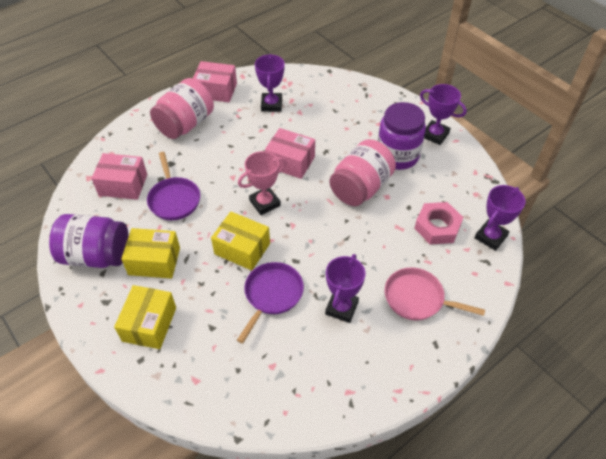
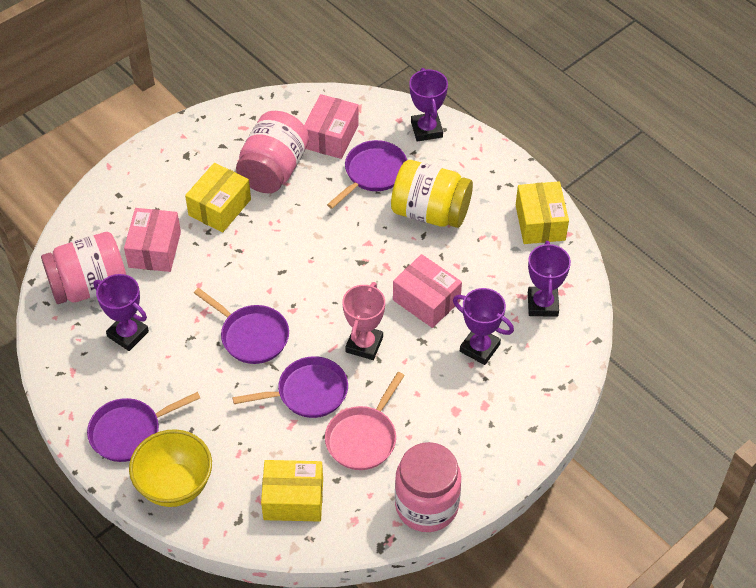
pink jar: 2 -> 3
pink nut: 1 -> 0
purple jar: 2 -> 0
purple pan: 2 -> 4
yellow bowl: 0 -> 1
yellow jar: 0 -> 1

